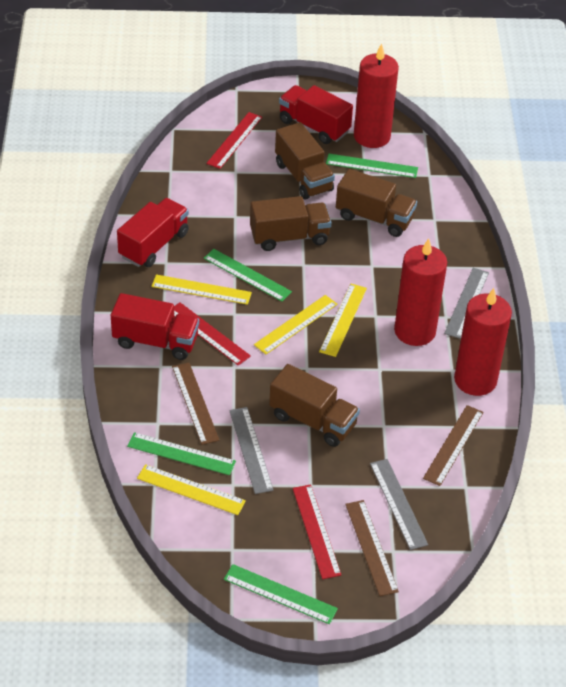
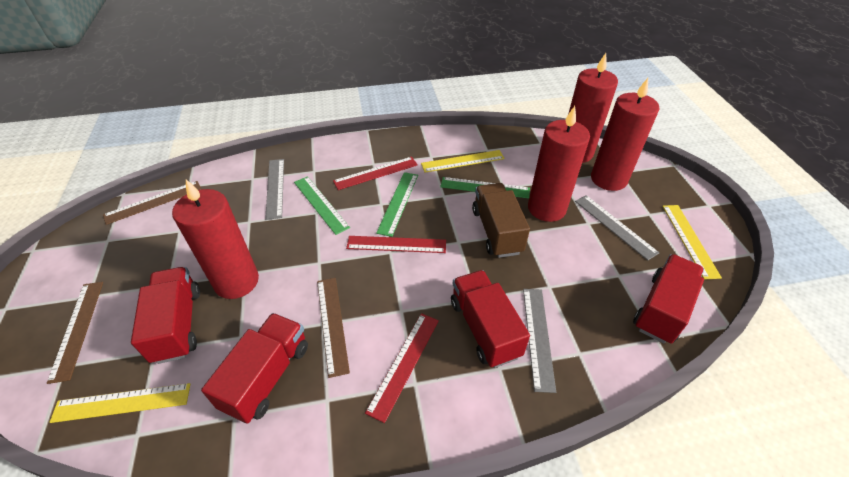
brown truck: 4 -> 1
green ruler: 4 -> 3
red candle: 3 -> 4
red truck: 3 -> 4
yellow ruler: 4 -> 3

